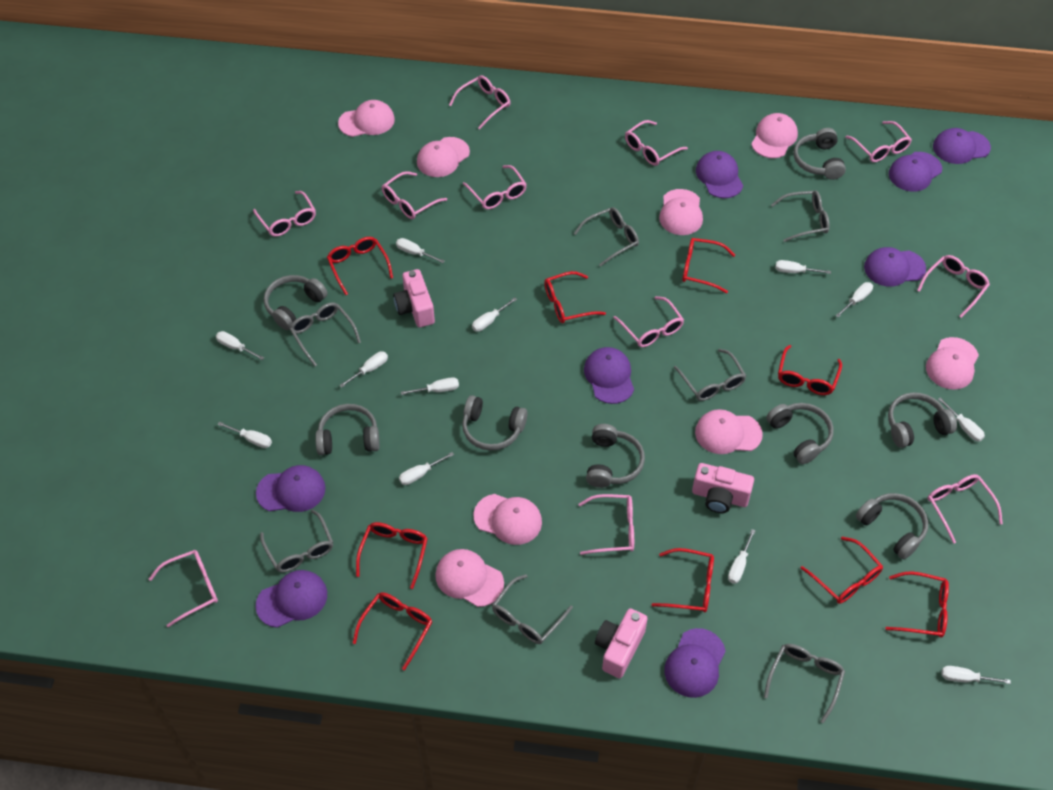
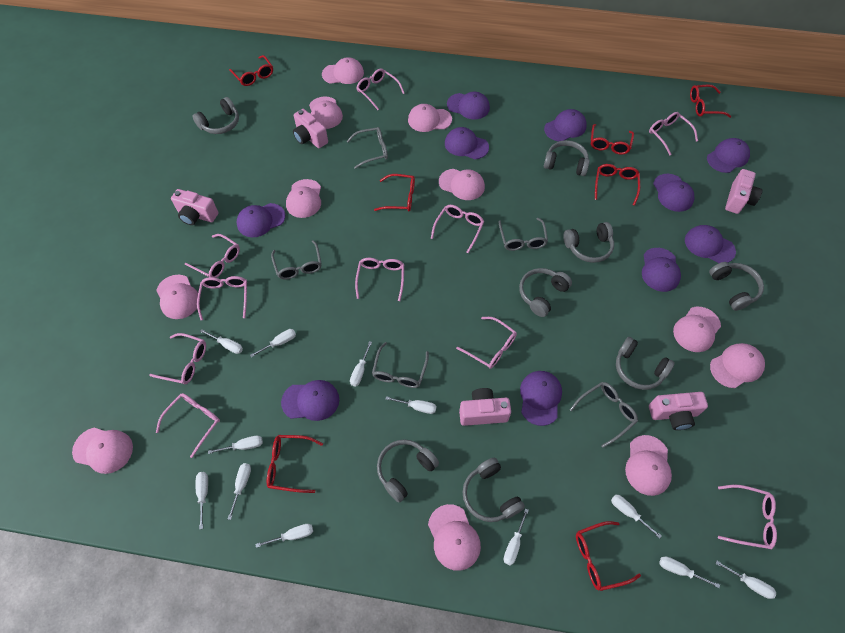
grey glasses: 7 -> 5
pink camera: 3 -> 5
pink cap: 8 -> 11
pink glasses: 11 -> 10
purple cap: 8 -> 10
red glasses: 9 -> 7

